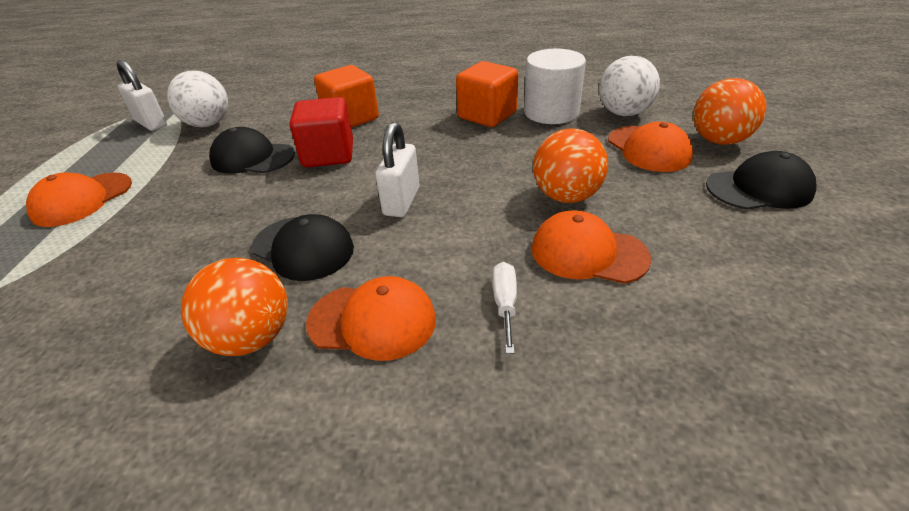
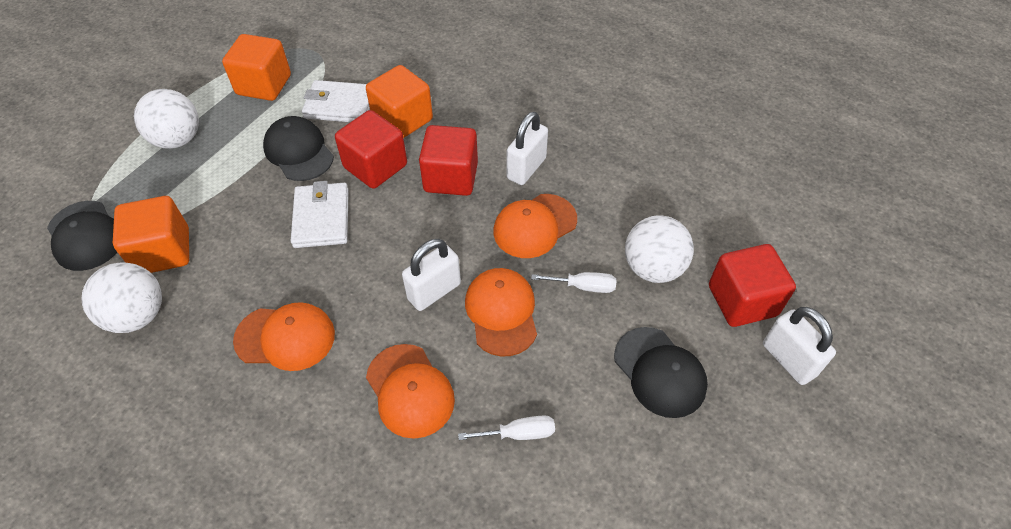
orange ball: 3 -> 0
orange cube: 2 -> 3
red cube: 1 -> 3
white ball: 2 -> 3
white cylinder: 1 -> 0
white padlock: 2 -> 3
white screwdriver: 1 -> 2
white wallet: 0 -> 2

